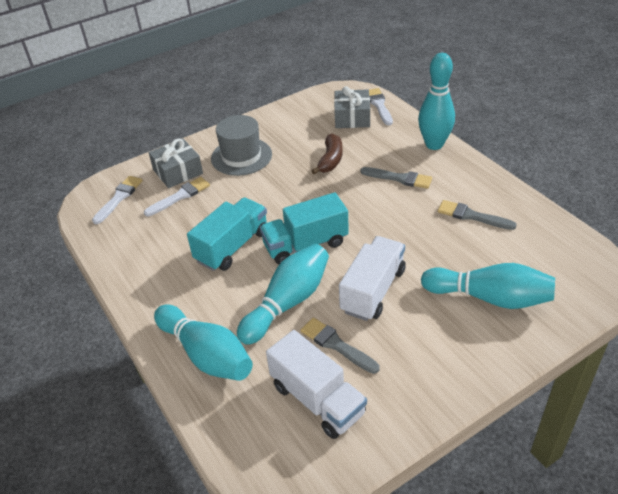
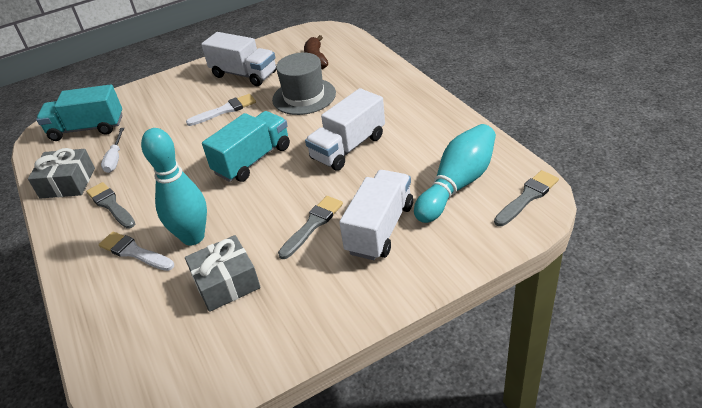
turquoise bowling pin: 4 -> 2
white brush: 3 -> 2
white screwdriver: 0 -> 1
white truck: 2 -> 3

